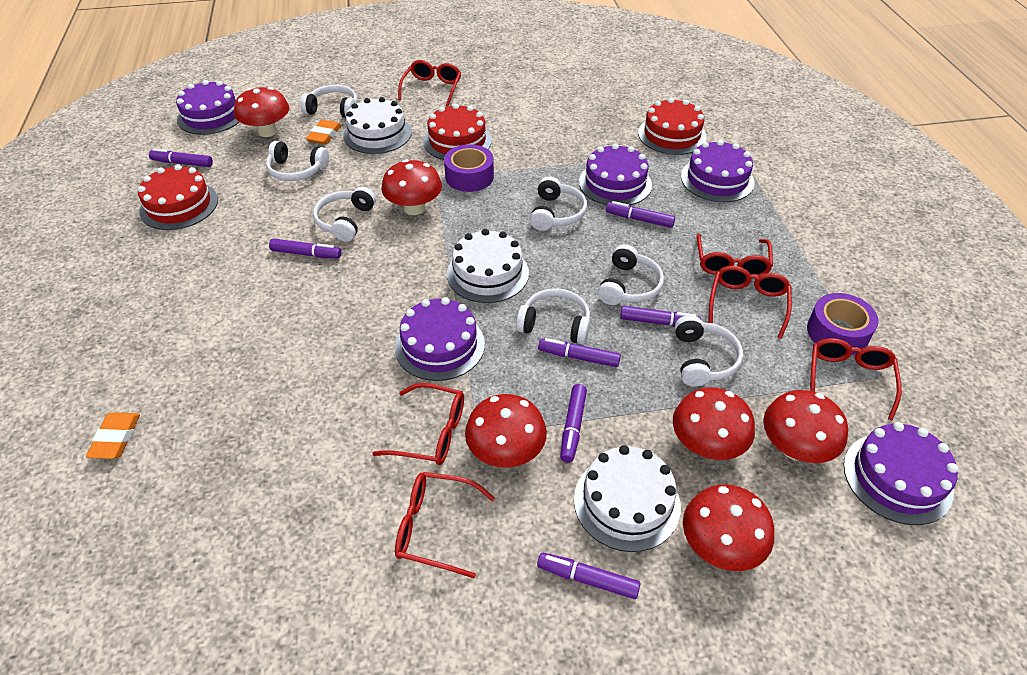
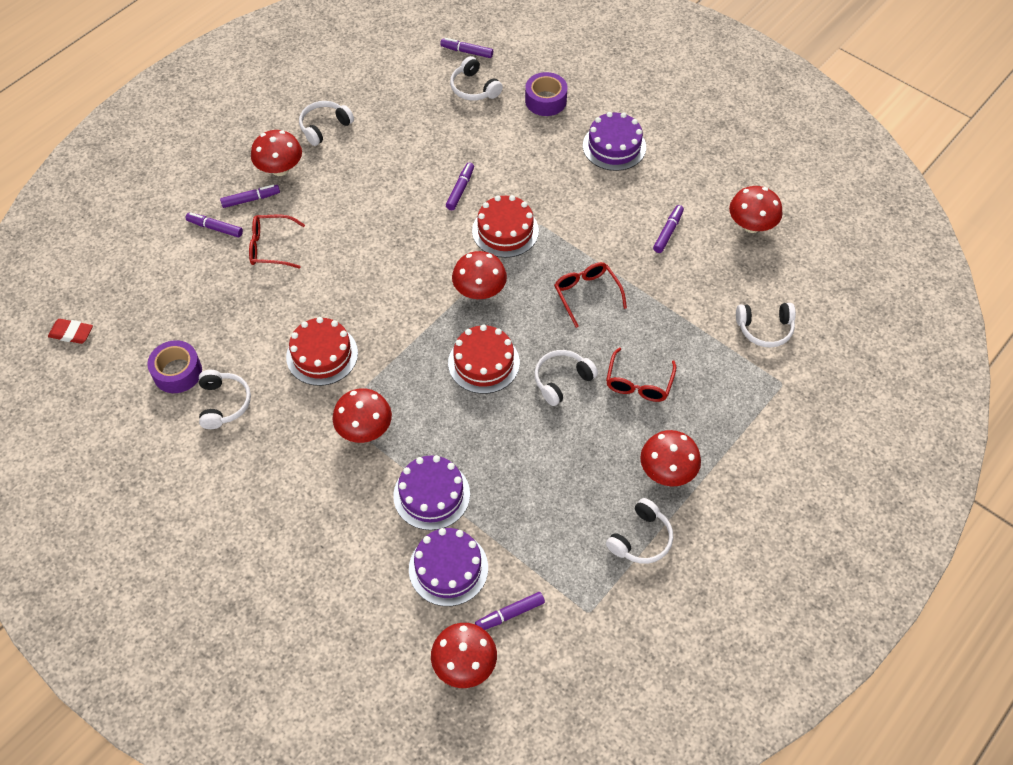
orange eraser: 2 -> 0
purple cake: 5 -> 3
purple marker: 7 -> 6
red eraser: 0 -> 1
red glasses: 6 -> 3
white cake: 3 -> 0
white headphones: 7 -> 6

